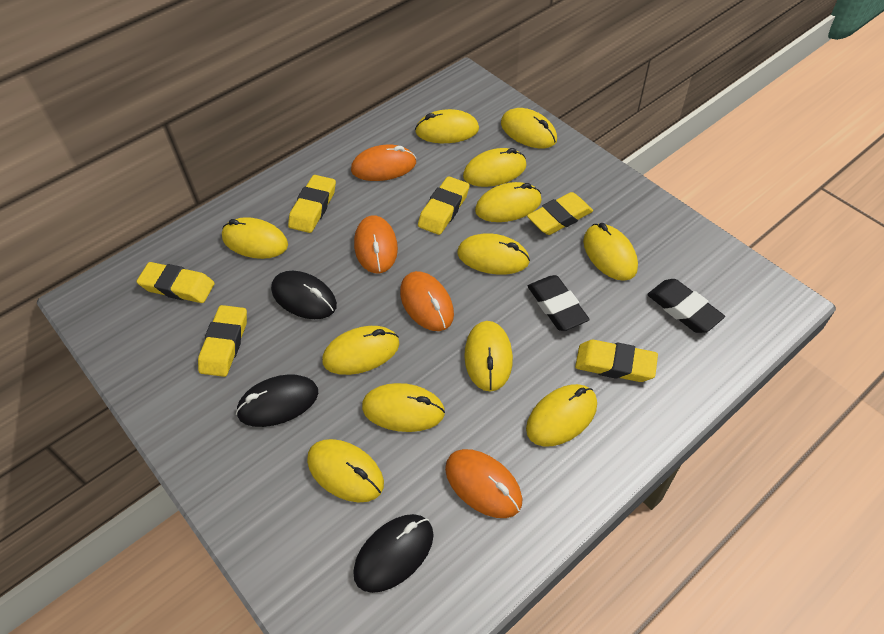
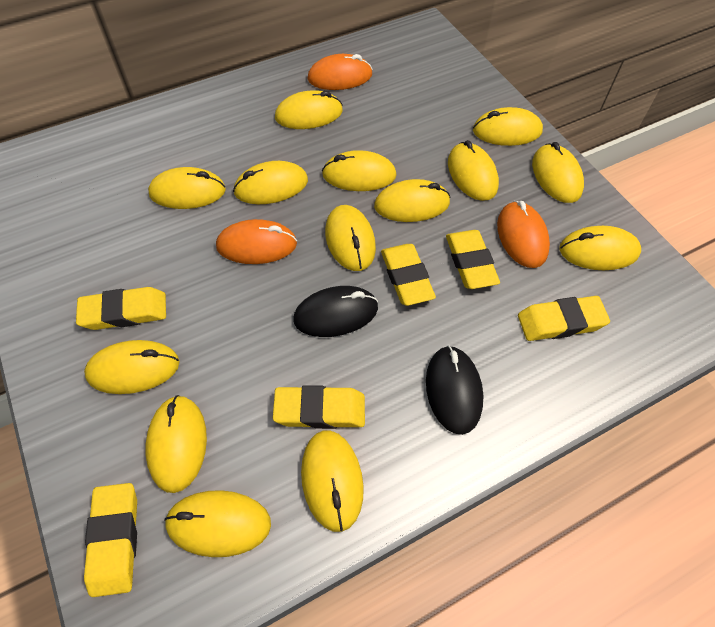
black eraser: 2 -> 0
black mouse: 3 -> 2
orange mouse: 4 -> 3
yellow mouse: 12 -> 14

